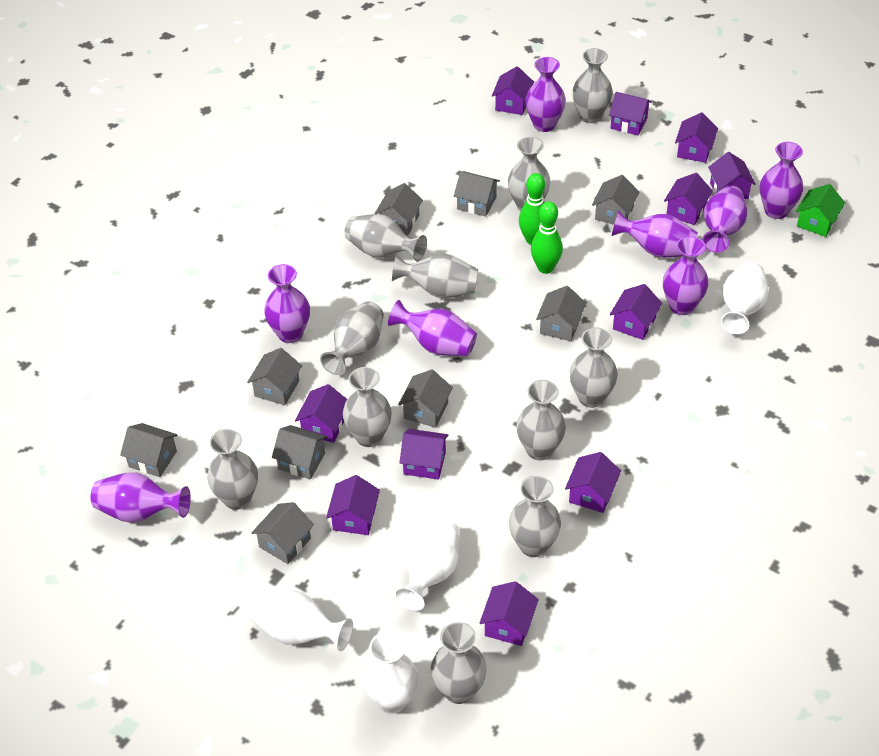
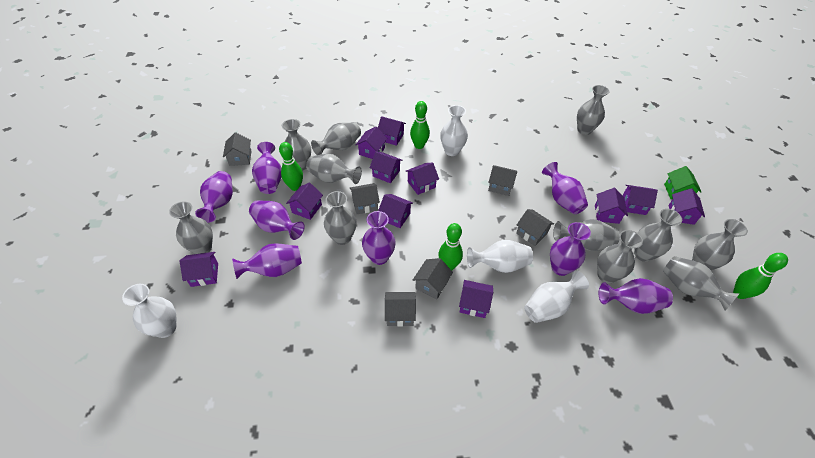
green bowling pin: 2 -> 4
grey house: 9 -> 6

